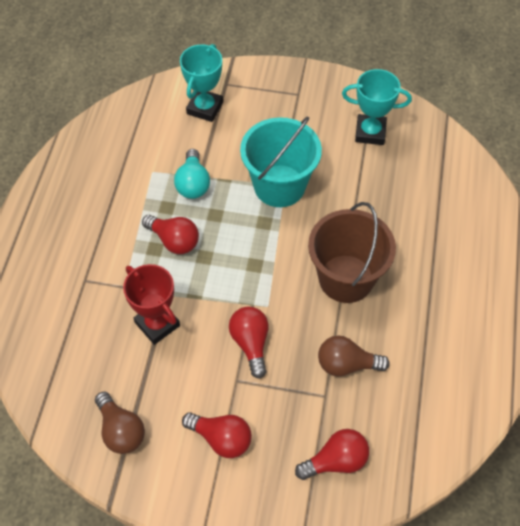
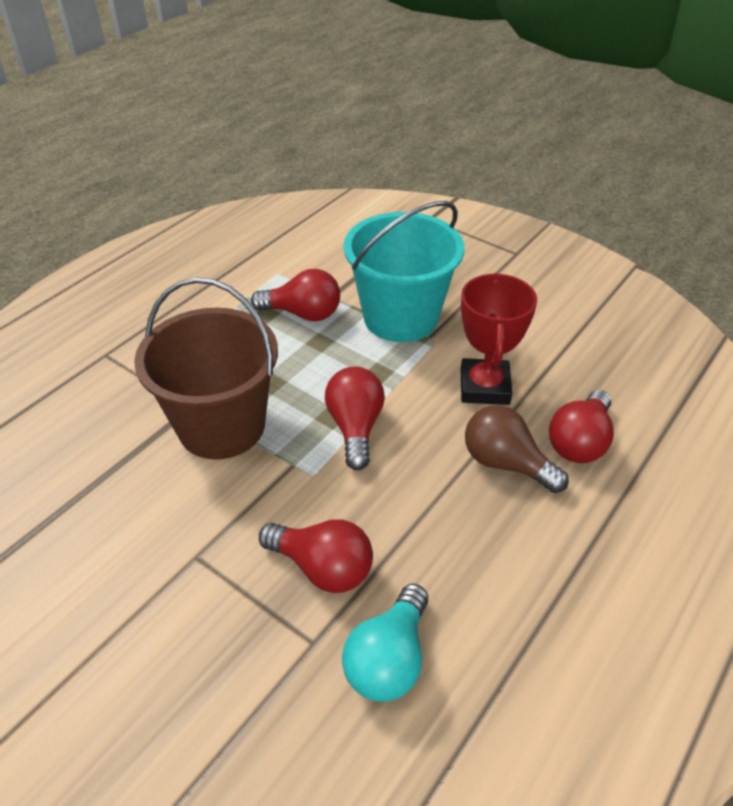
brown light bulb: 2 -> 1
turquoise trophy: 2 -> 0

